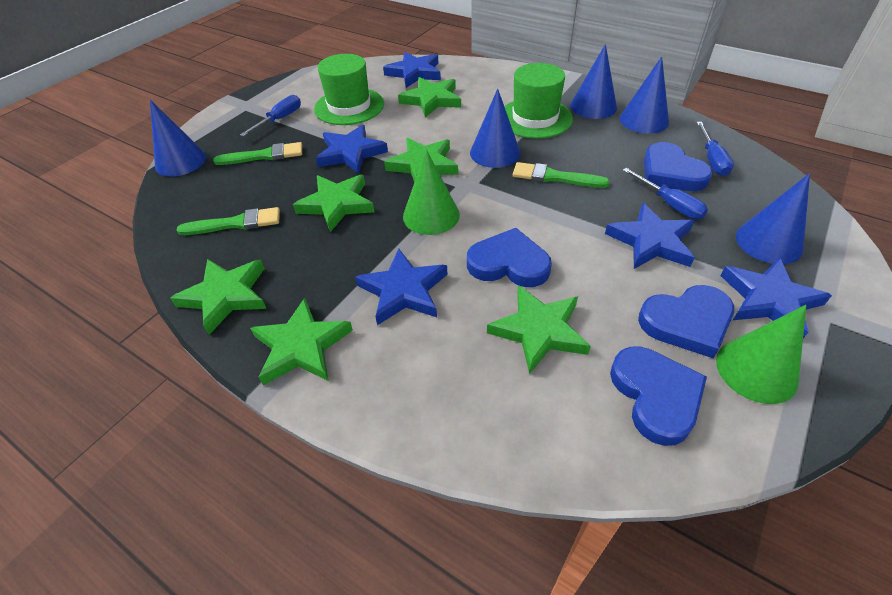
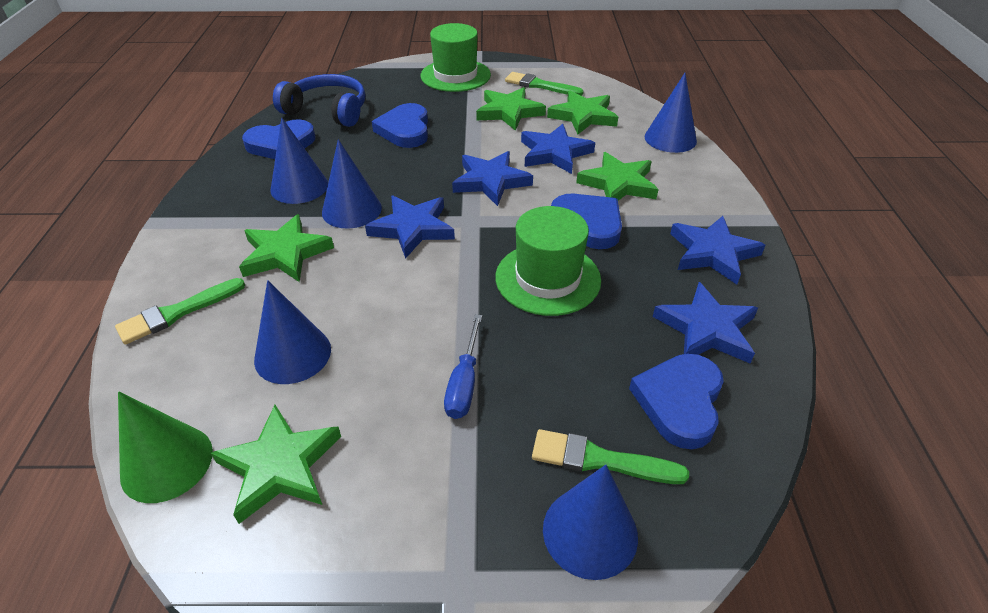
blue headphones: 0 -> 1
blue screwdriver: 3 -> 1
green cone: 2 -> 1
green star: 6 -> 5

